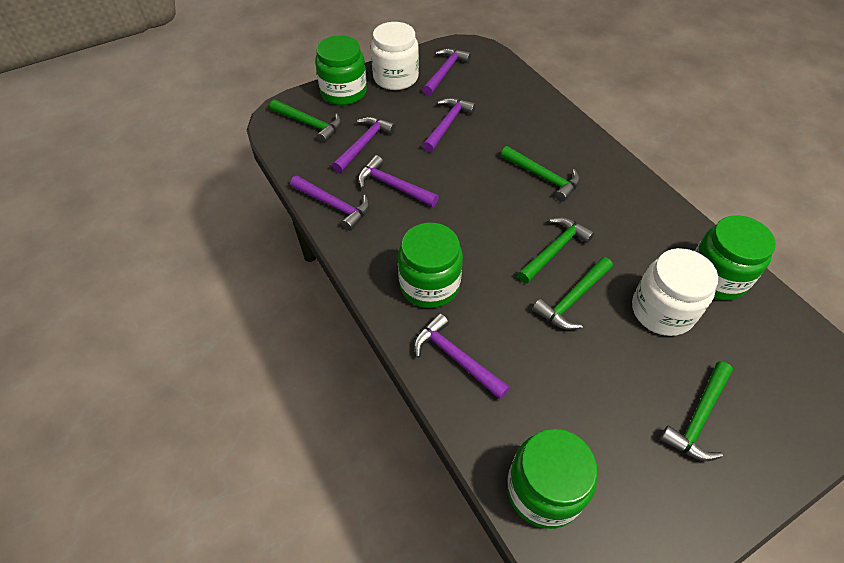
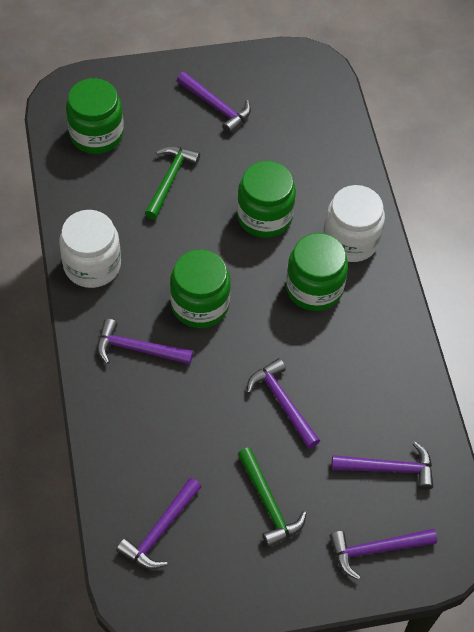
green hammer: 5 -> 2

